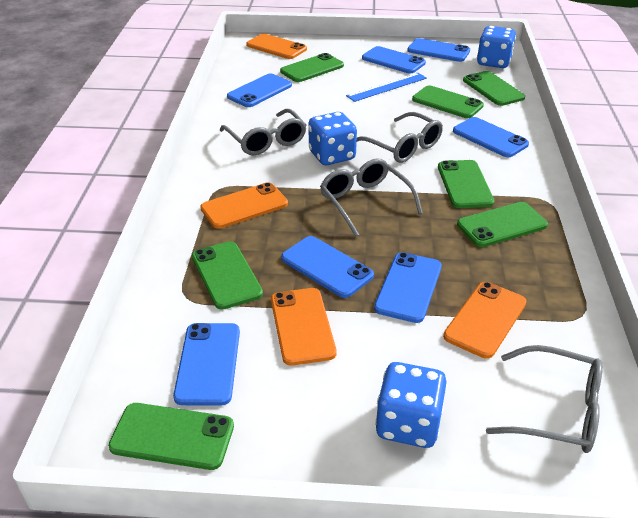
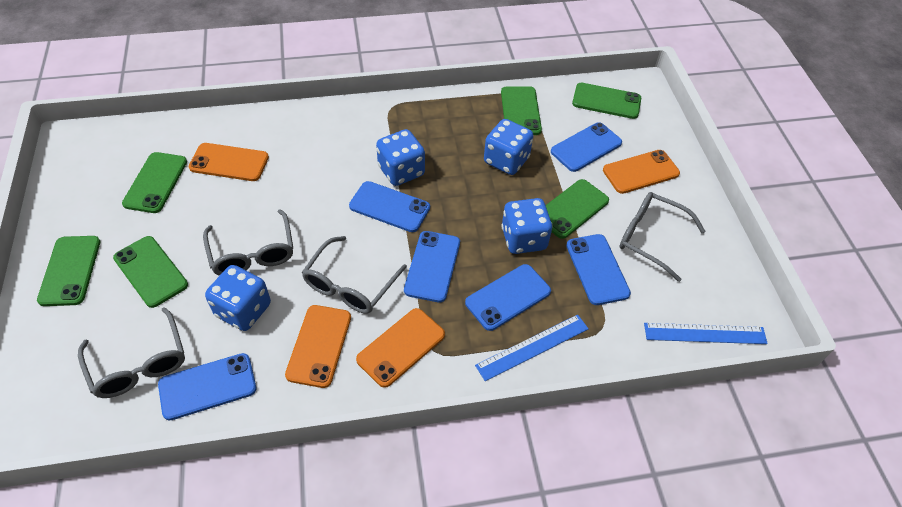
blue dice: 3 -> 4
blue phone: 7 -> 6
blue ruler: 1 -> 2
green phone: 7 -> 6

